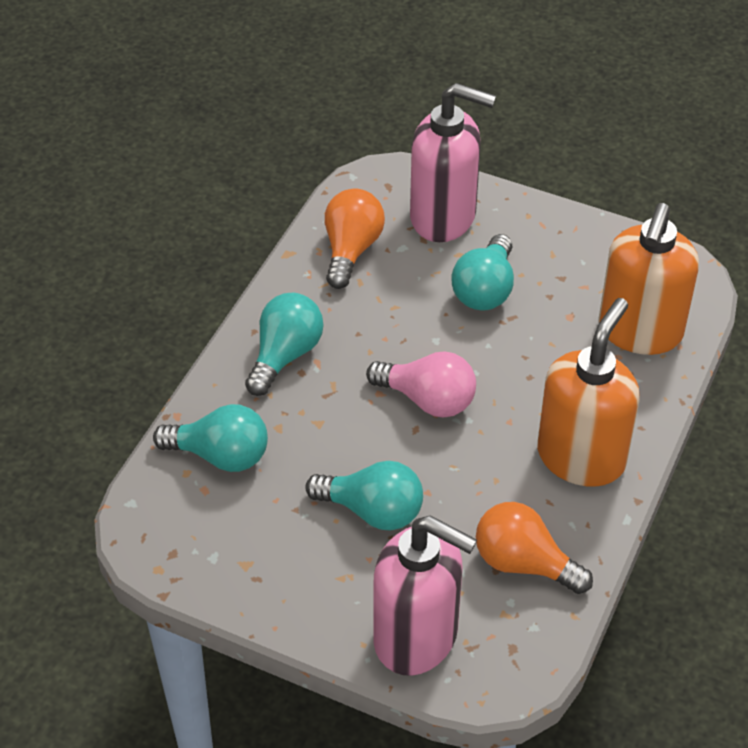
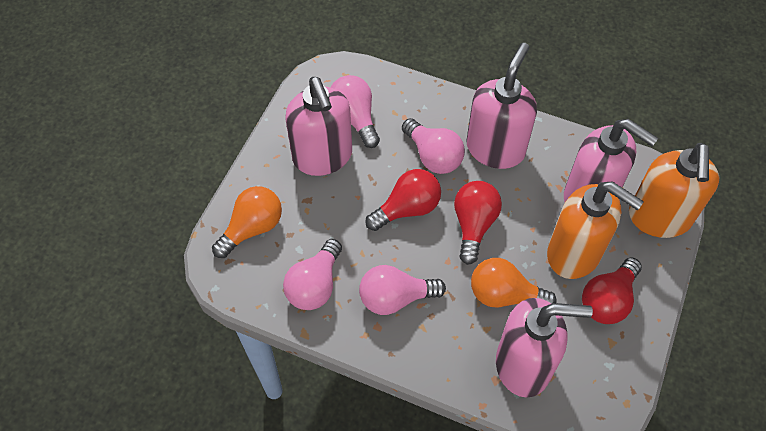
pink light bulb: 1 -> 4
pink soap dispenser: 2 -> 4
red light bulb: 0 -> 3
turquoise light bulb: 4 -> 0

